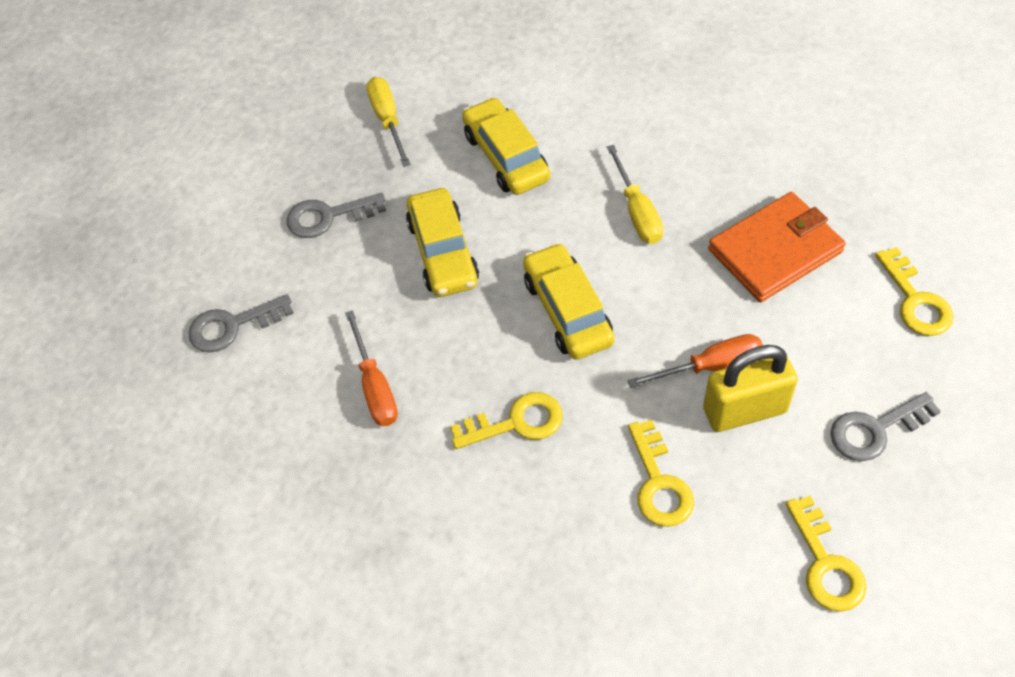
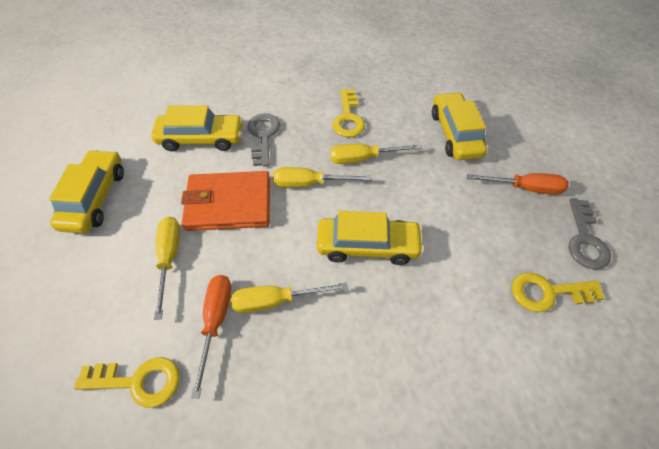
grey key: 3 -> 2
yellow car: 3 -> 4
yellow key: 4 -> 3
yellow padlock: 1 -> 0
yellow screwdriver: 2 -> 4

